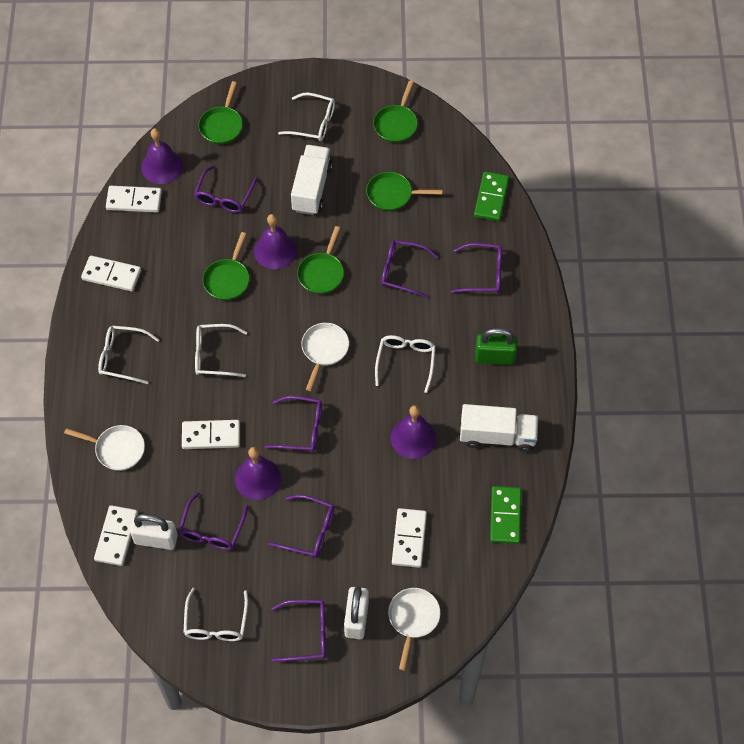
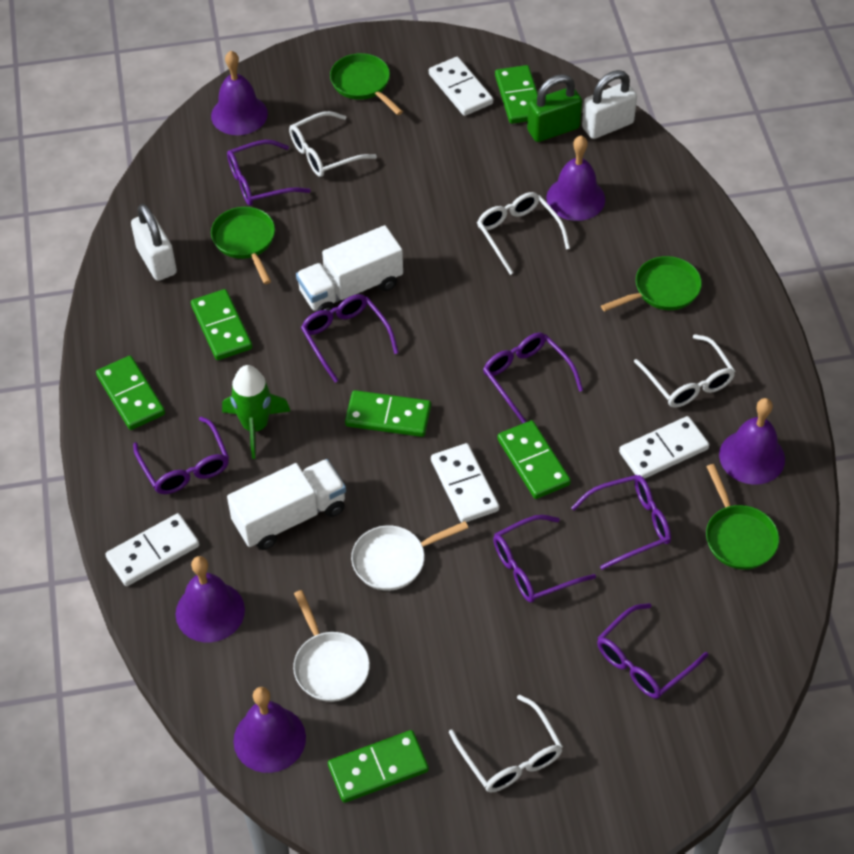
green domino: 2 -> 6
green pan: 5 -> 4
green rocket: 0 -> 1
purple bell: 4 -> 5
white domino: 5 -> 4
white glasses: 5 -> 4
white pan: 3 -> 2

